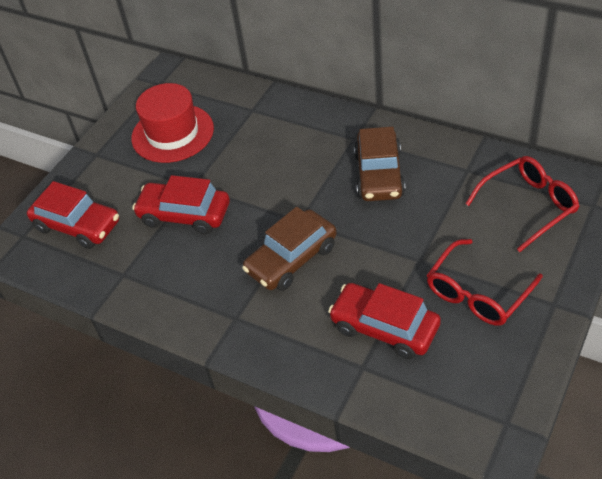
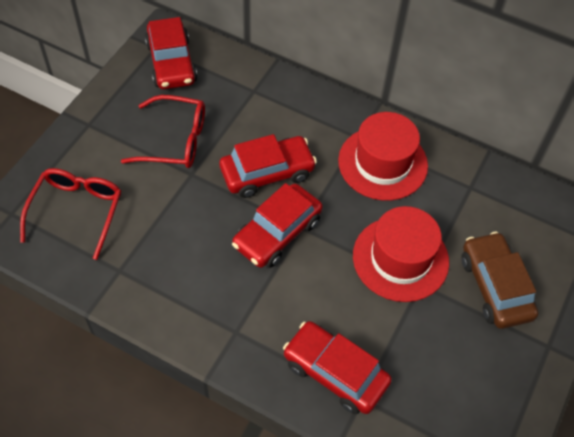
brown car: 2 -> 1
red car: 3 -> 4
red hat: 1 -> 2

